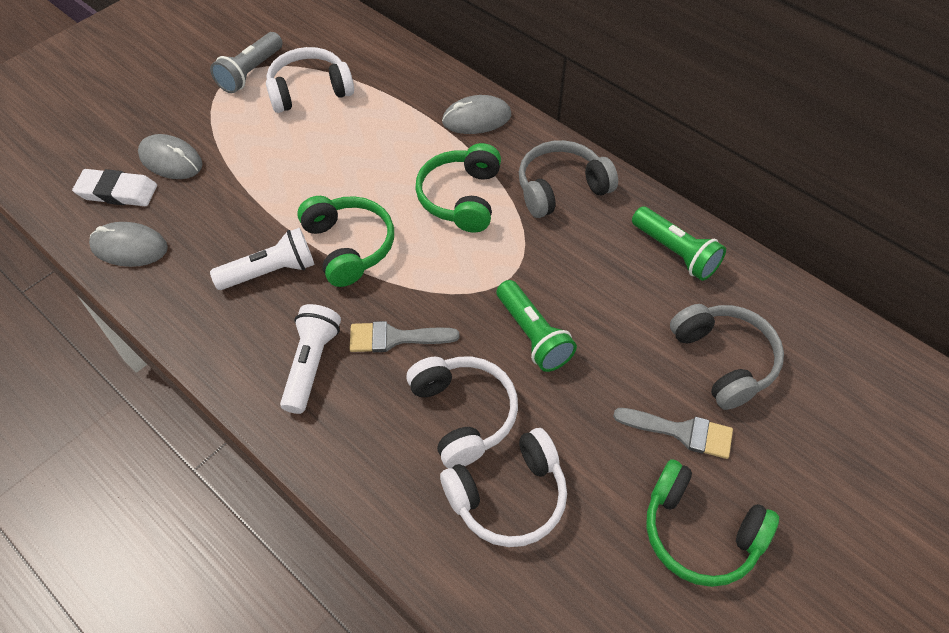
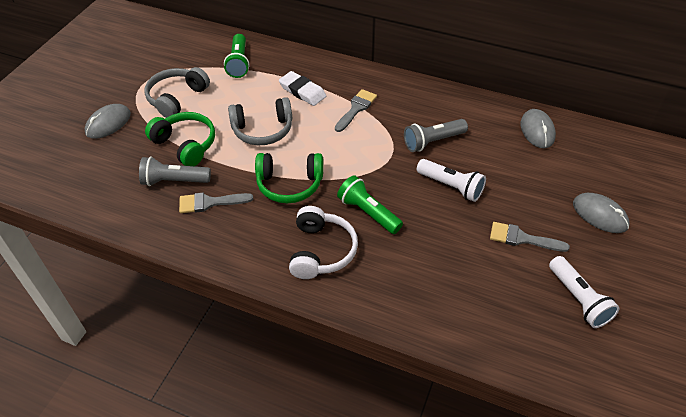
green headphones: 3 -> 2
grey brush: 2 -> 3
grey flashlight: 1 -> 2
white headphones: 3 -> 1

